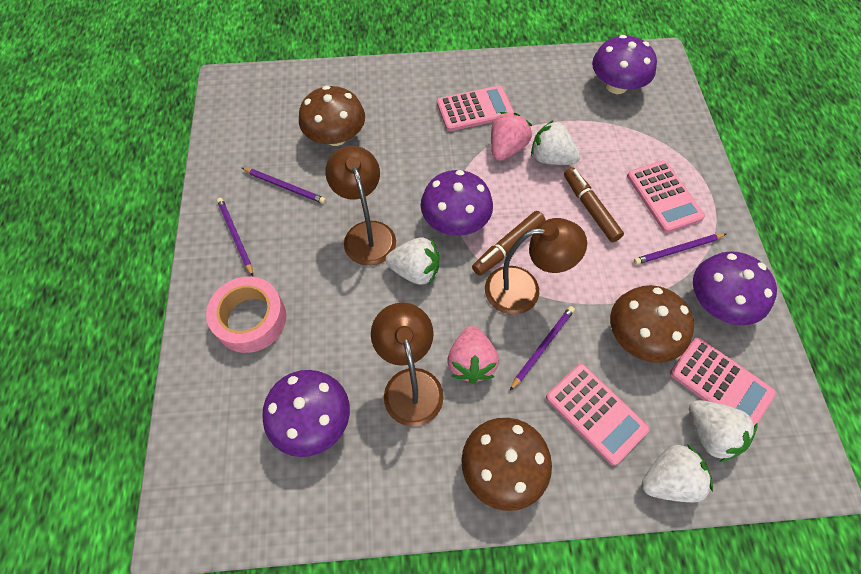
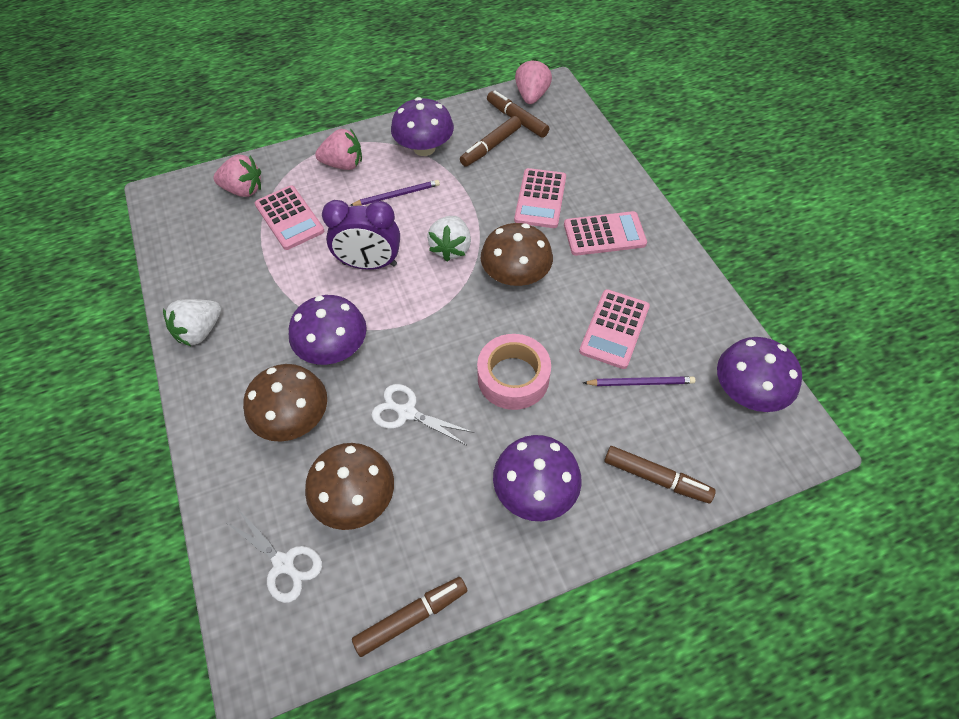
brown lamp: 3 -> 0
brown marker: 2 -> 4
pink strawberry: 2 -> 3
purple clock: 0 -> 1
purple pencil: 4 -> 2
white scissors: 0 -> 2
white strawberry: 4 -> 2

